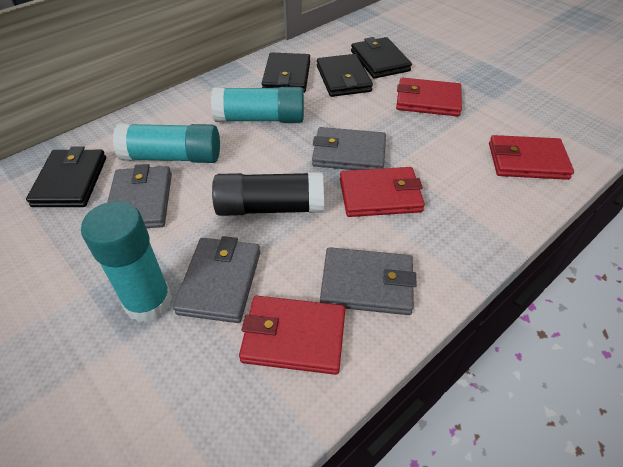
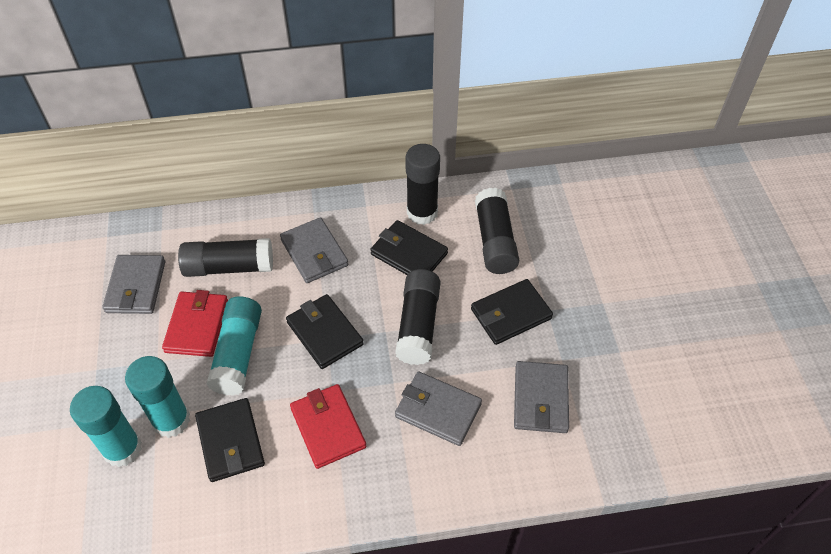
black glue stick: 1 -> 4
red wallet: 4 -> 2

